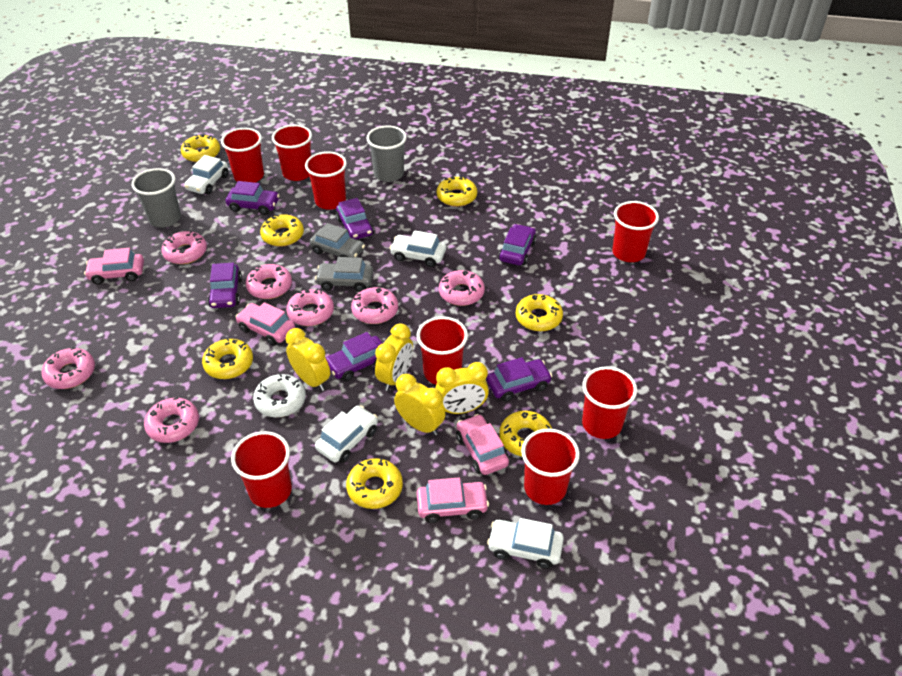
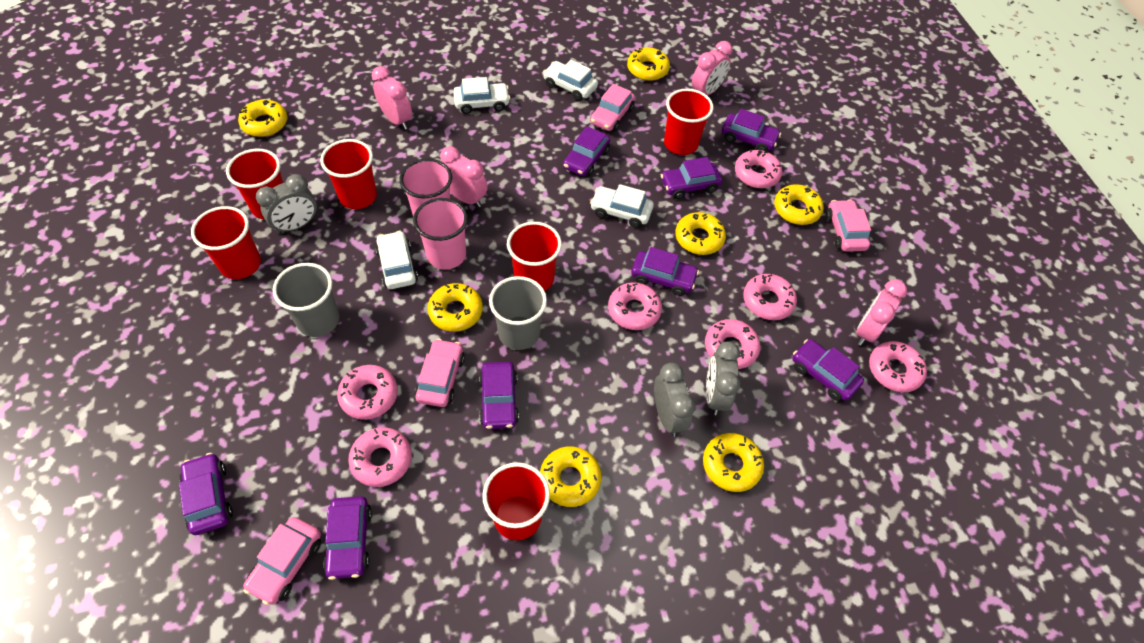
grey car: 2 -> 0
grey clock: 0 -> 3
pink clock: 0 -> 4
pink cup: 0 -> 2
purple car: 6 -> 8
red cup: 8 -> 6
white donut: 1 -> 0
yellow clock: 4 -> 0

